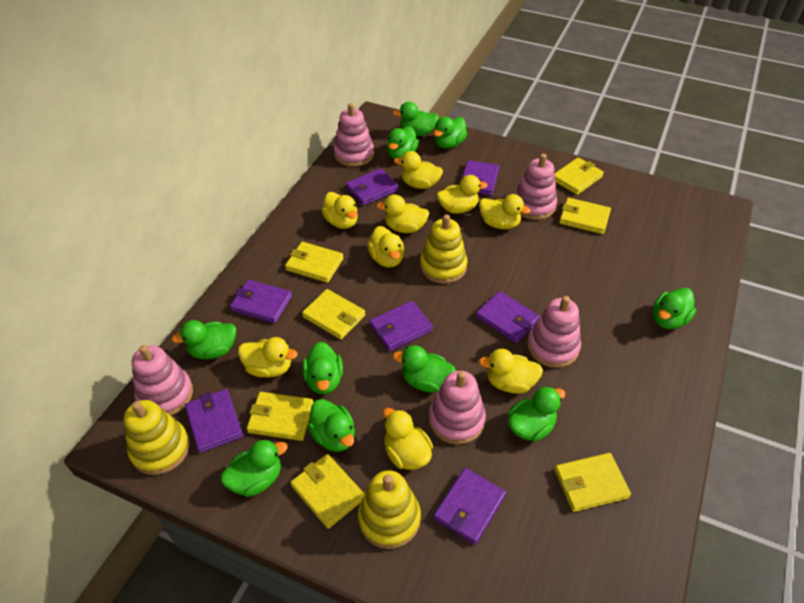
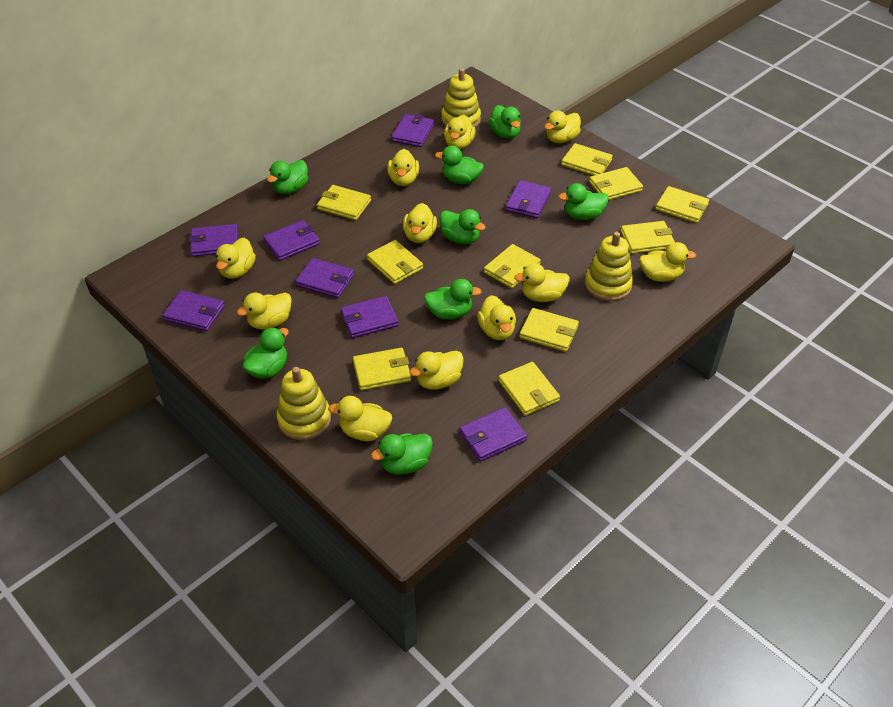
green duck: 10 -> 8
pink stacking toy: 5 -> 0
purple wallet: 7 -> 8
yellow duck: 9 -> 11
yellow wallet: 7 -> 10

